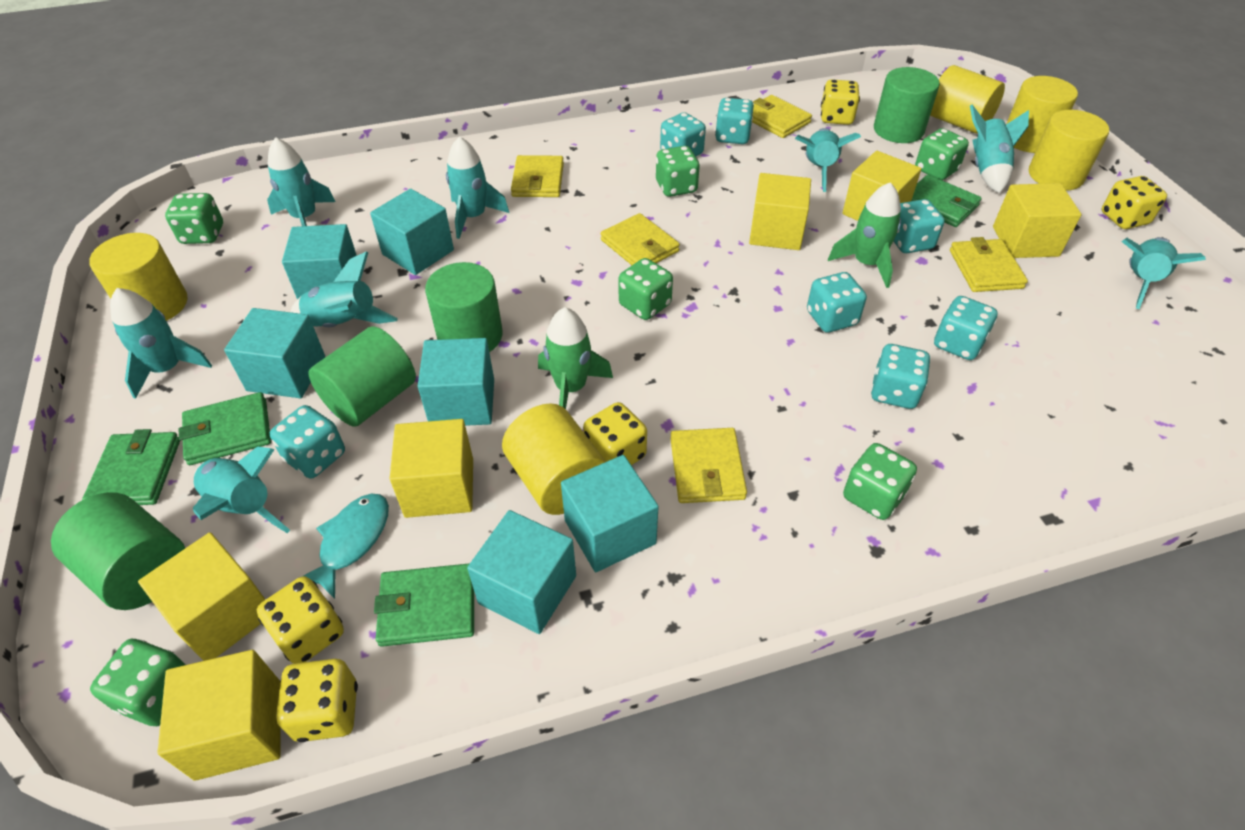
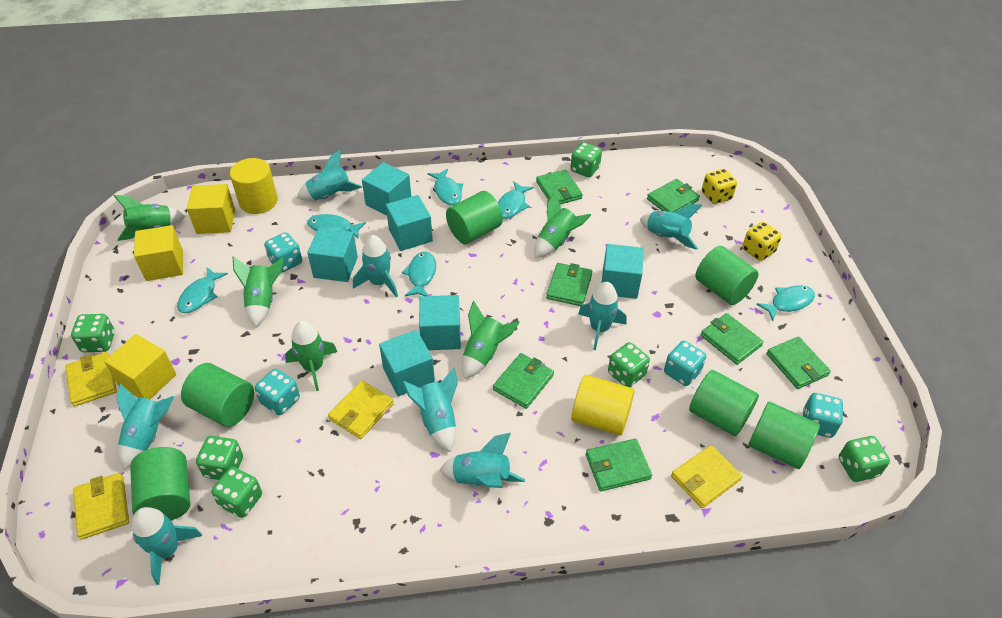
green cylinder: 4 -> 6
green rocket: 2 -> 5
green wallet: 4 -> 7
turquoise dice: 7 -> 4
turquoise fish: 1 -> 6
yellow cube: 6 -> 3
yellow cylinder: 5 -> 2
yellow dice: 5 -> 2
yellow wallet: 5 -> 4

